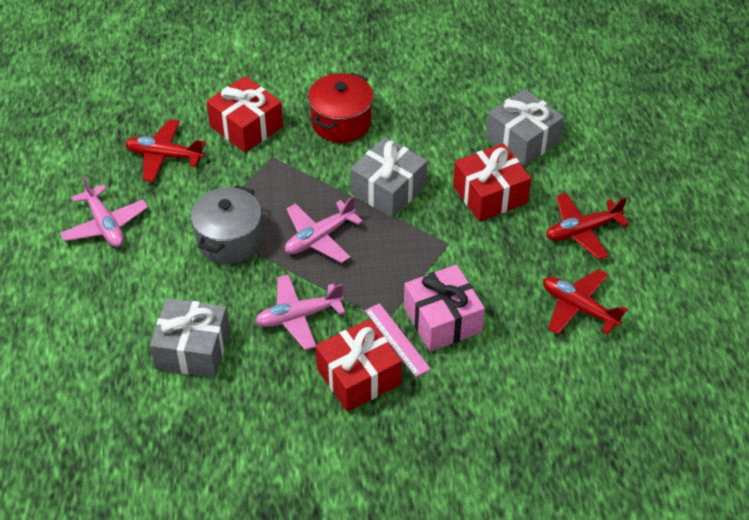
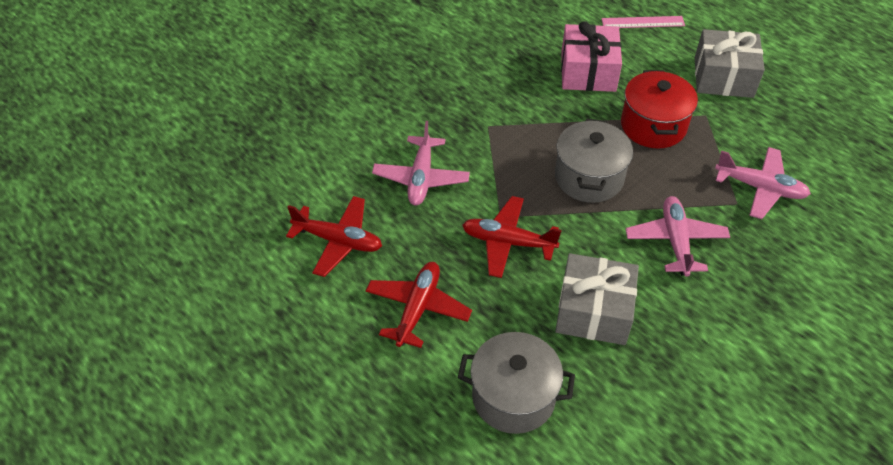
grey gift: 3 -> 2
grey pot: 1 -> 2
red gift: 3 -> 0

